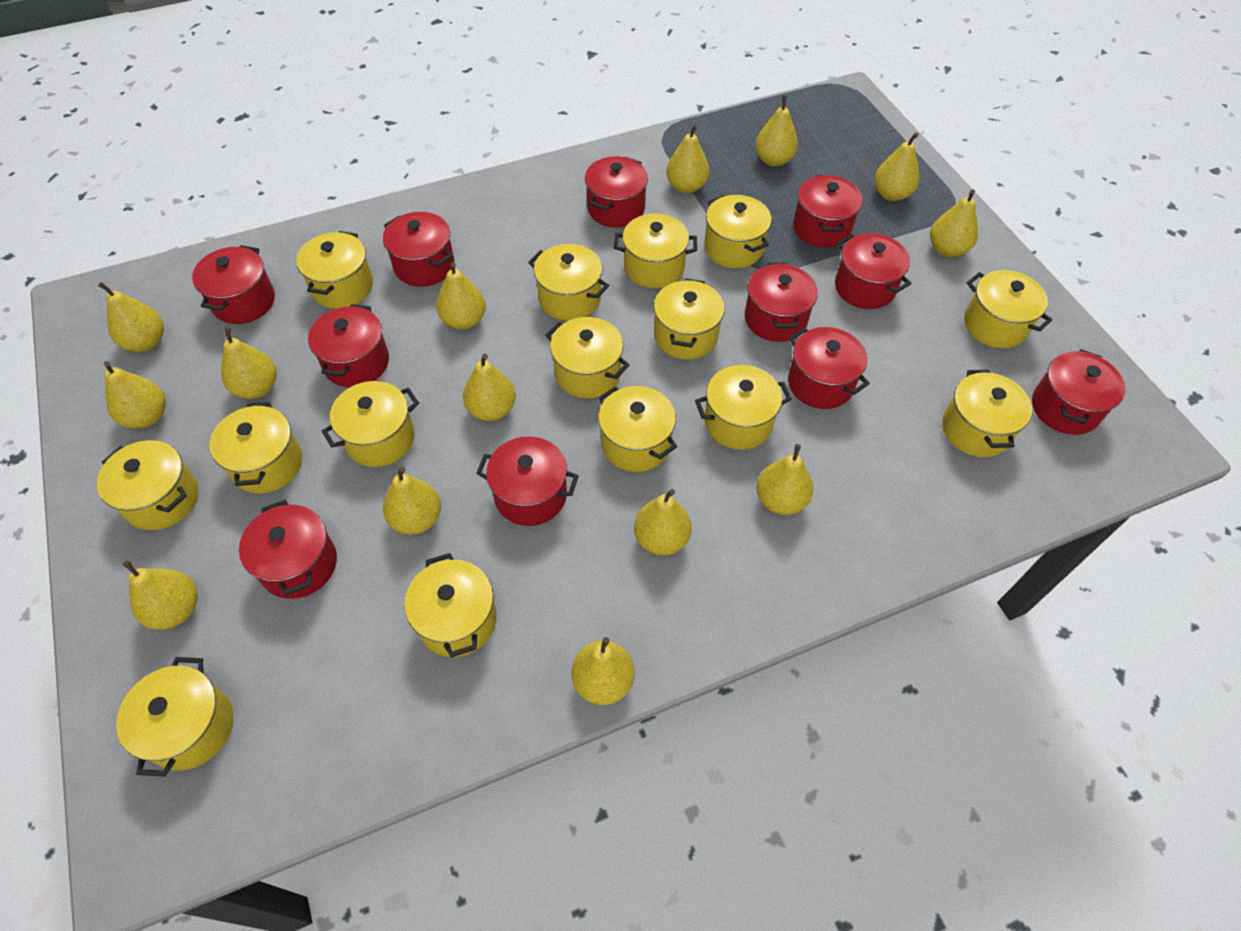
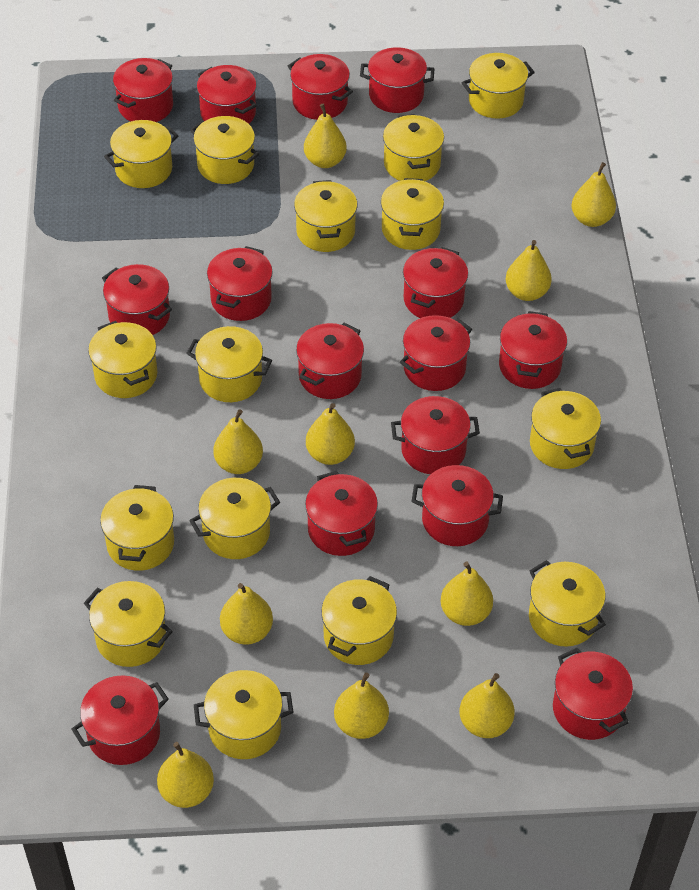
red pot: 11 -> 15
yellow pear: 14 -> 10

